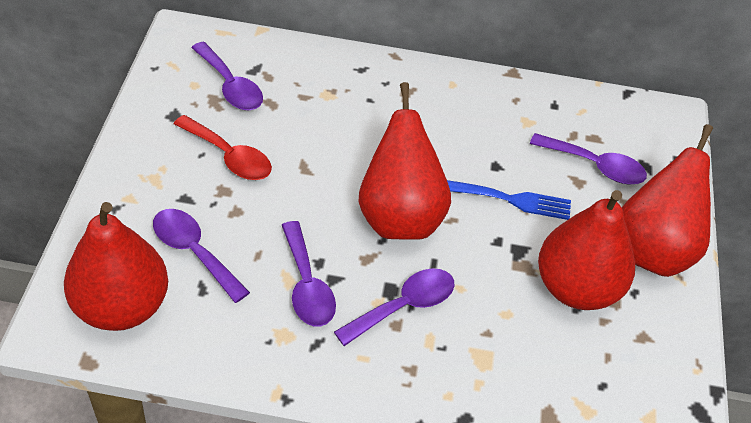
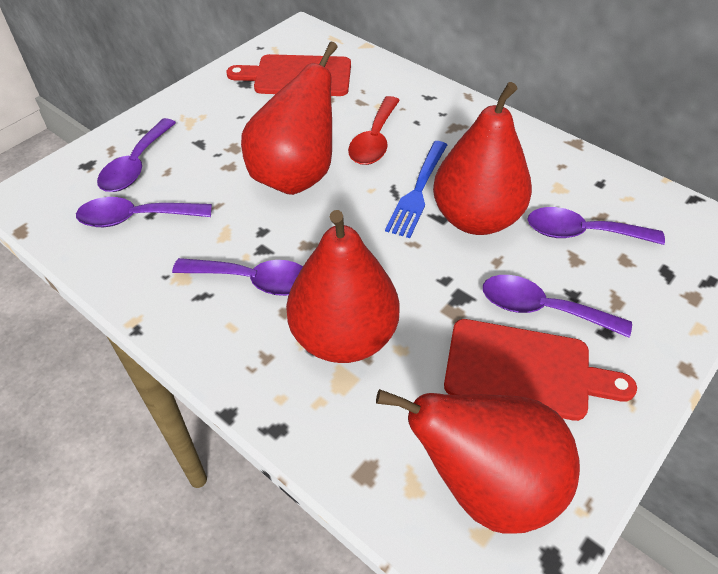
red cutting board: 0 -> 2

